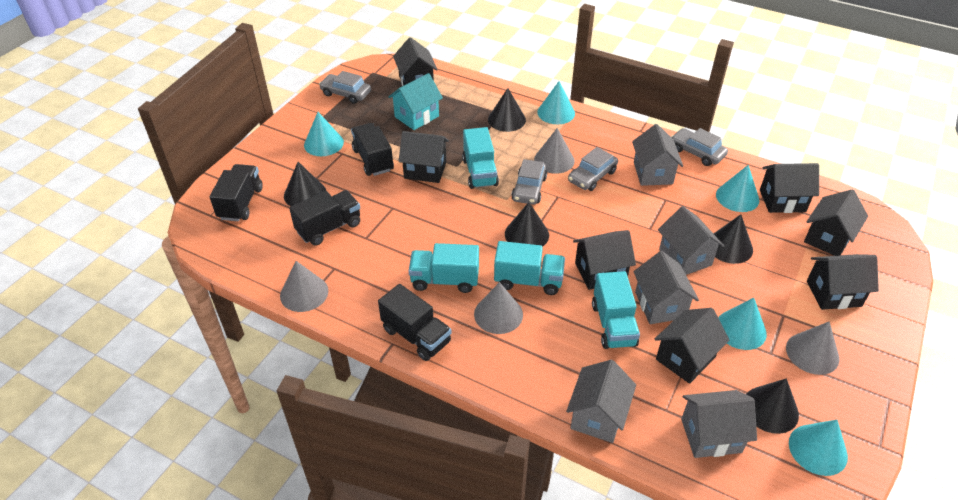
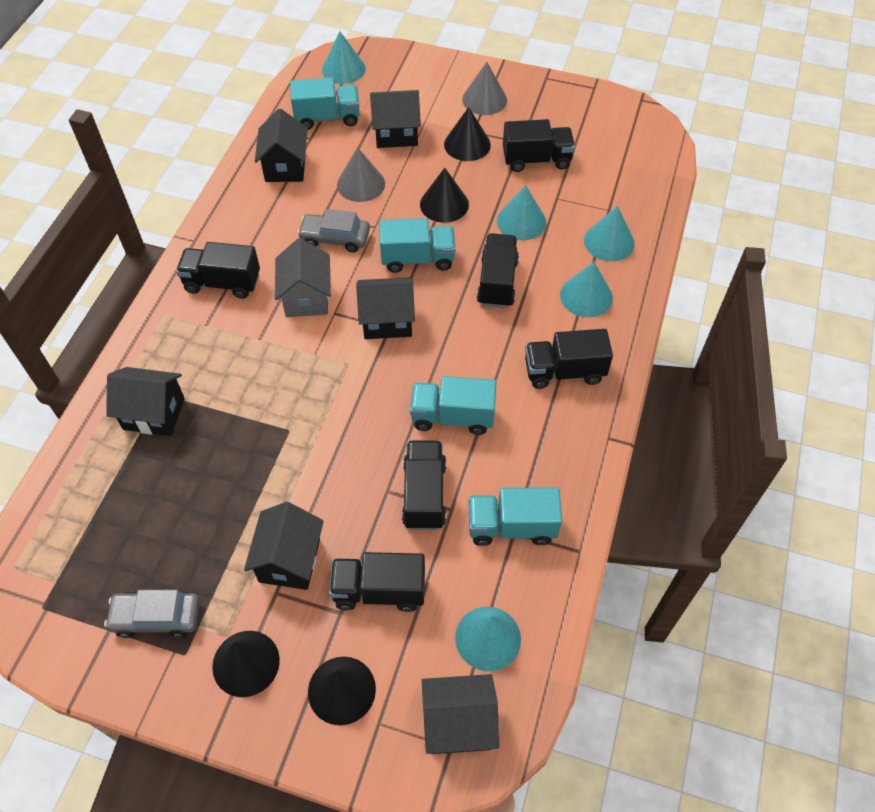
black cone: 5 -> 4
black house: 7 -> 6
black truck: 4 -> 6
grey car: 4 -> 2
grey cone: 4 -> 2
grey house: 5 -> 1
turquoise house: 1 -> 0

